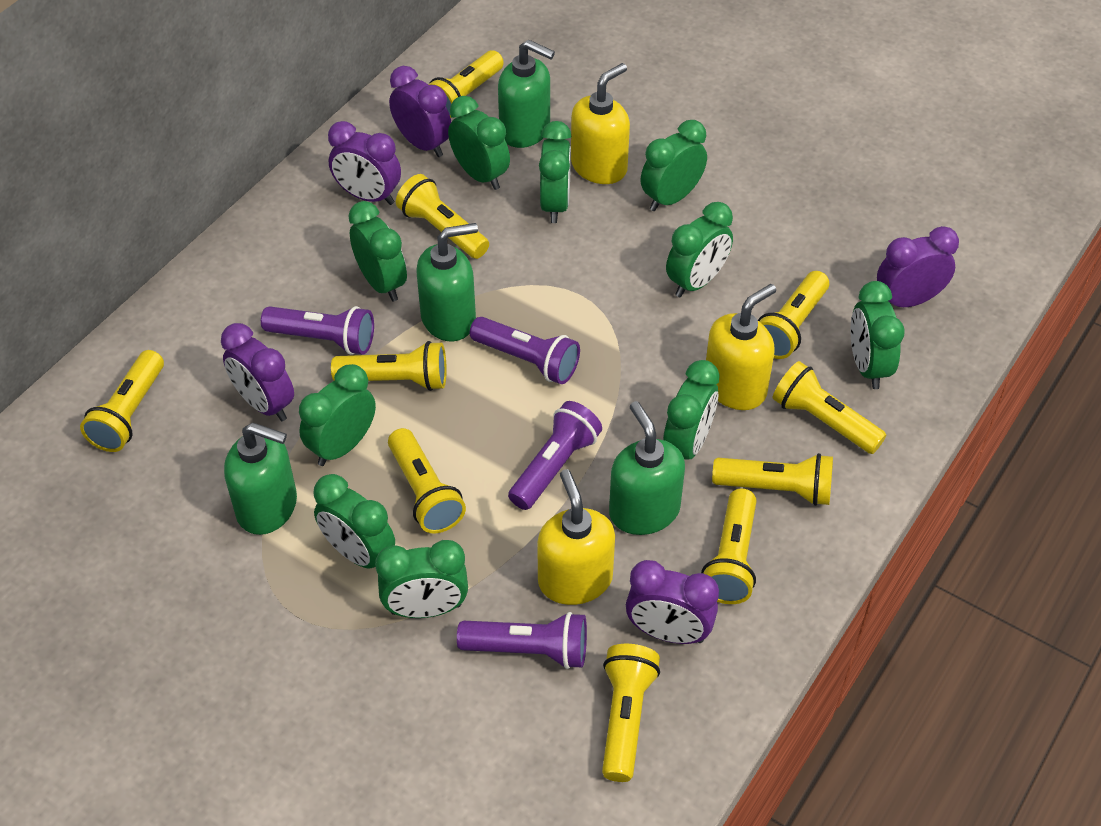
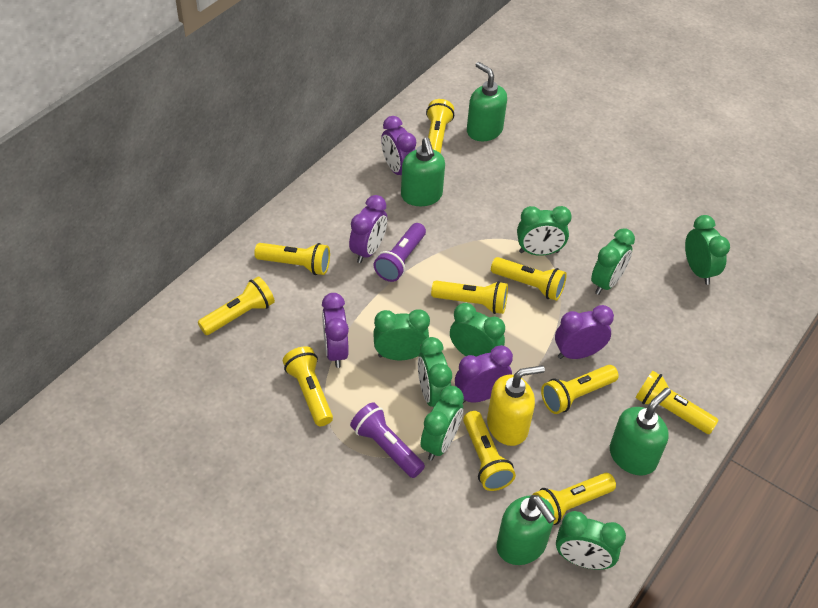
green clock: 10 -> 8
purple flashlight: 4 -> 2
yellow soap dispenser: 3 -> 1

